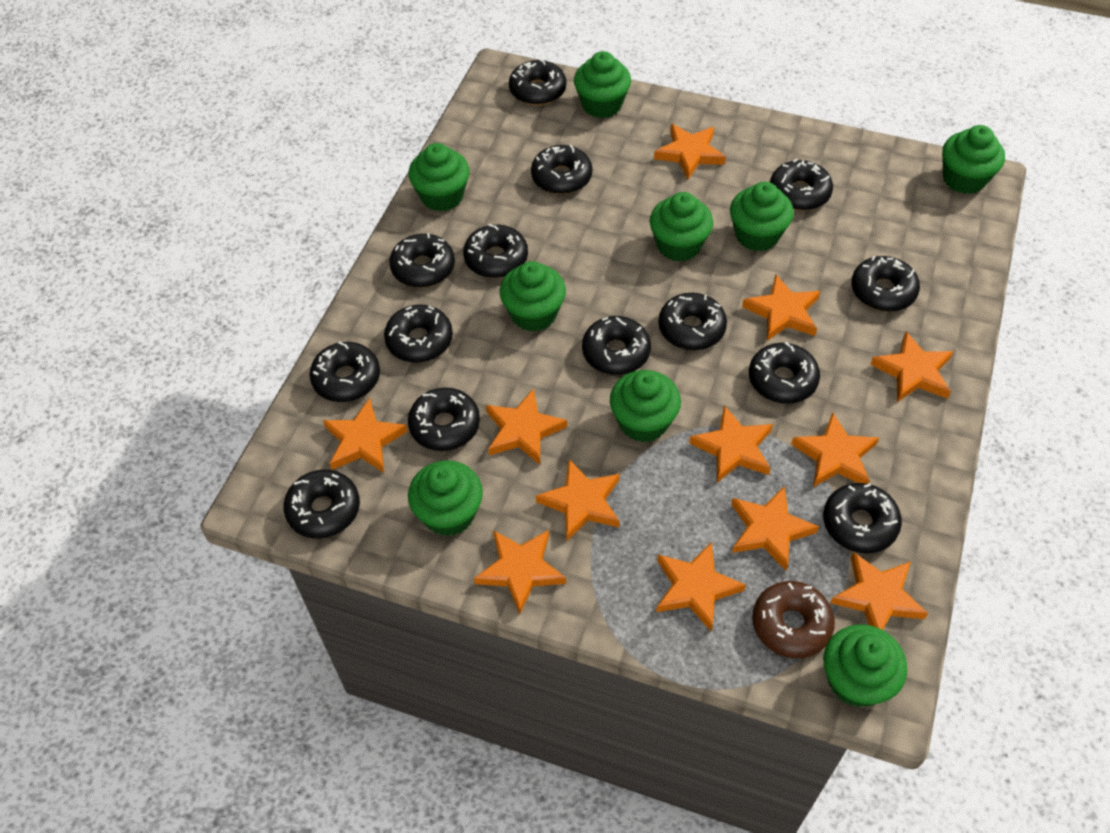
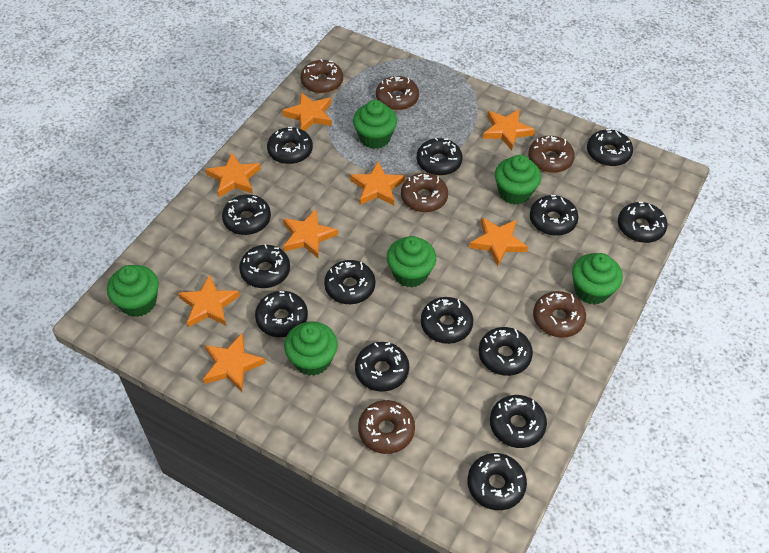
brown donut: 1 -> 6
green cupcake: 9 -> 6
orange star: 12 -> 8

